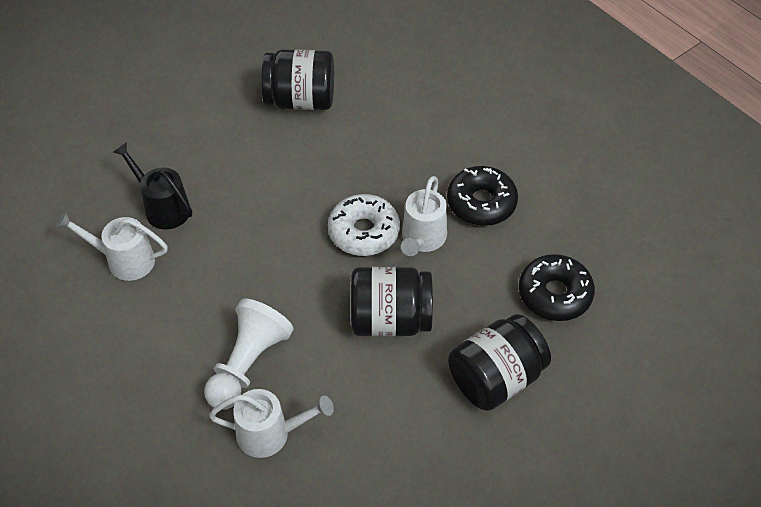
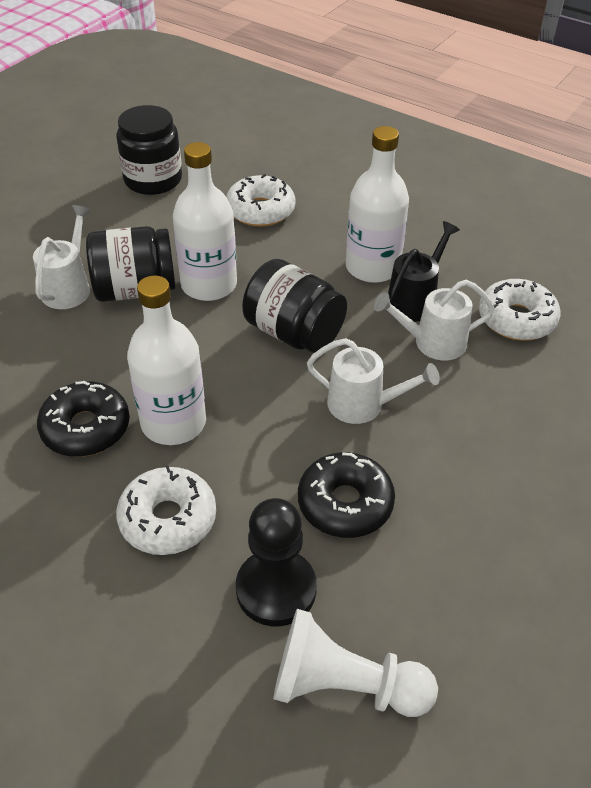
black pawn: 0 -> 1
white bottle: 0 -> 3
white donut: 1 -> 3

